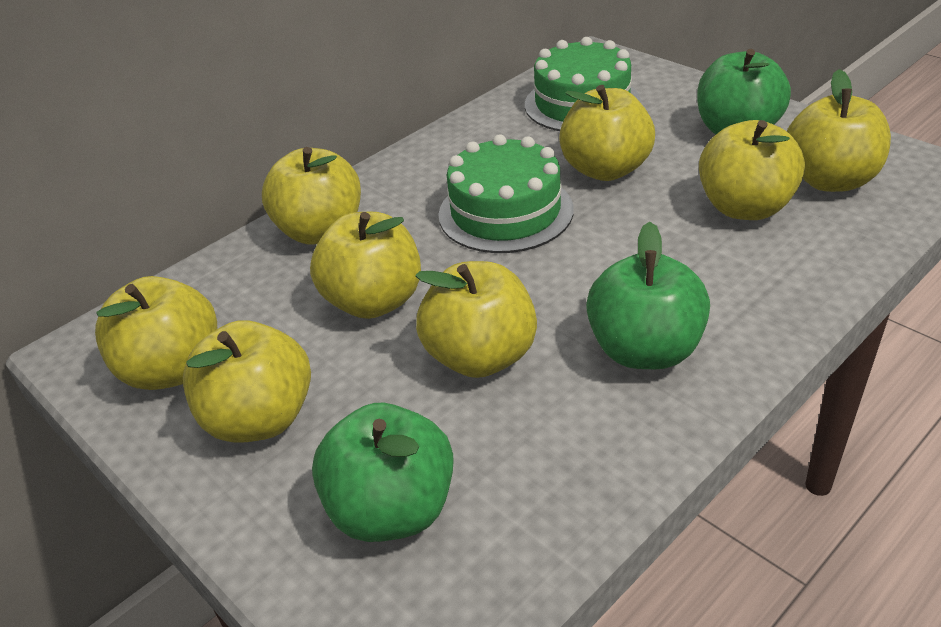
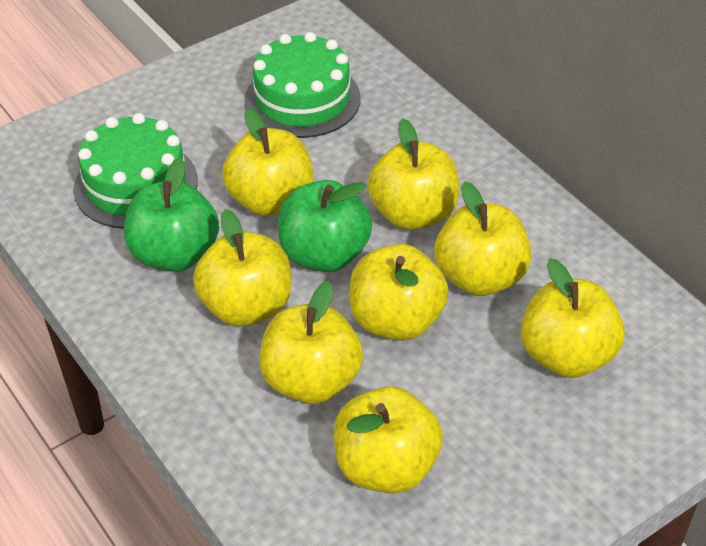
green apple: 3 -> 2

